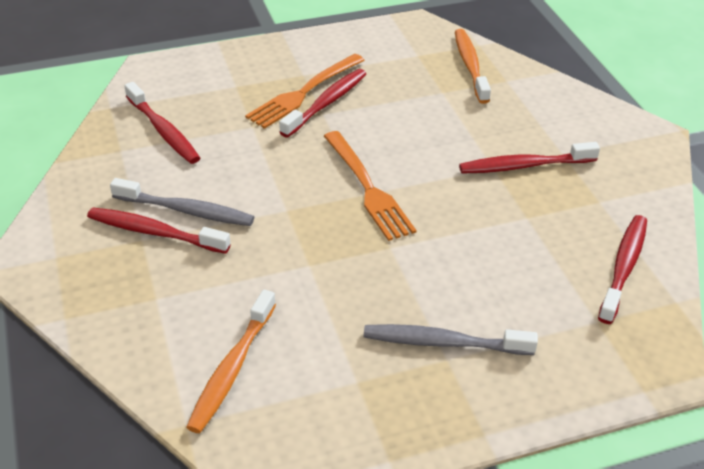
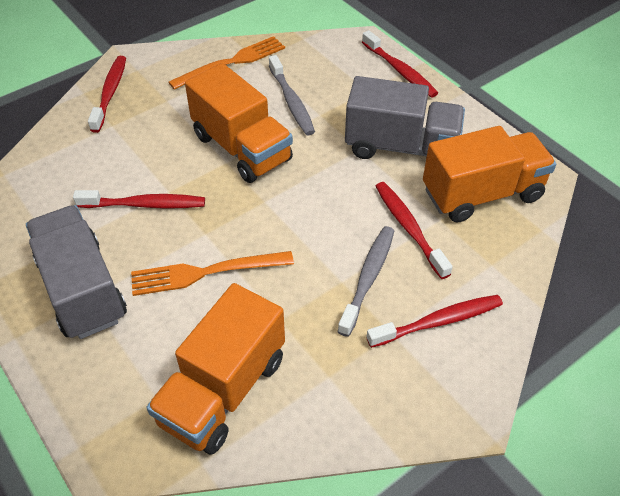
grey truck: 0 -> 2
orange toothbrush: 2 -> 0
orange truck: 0 -> 3

